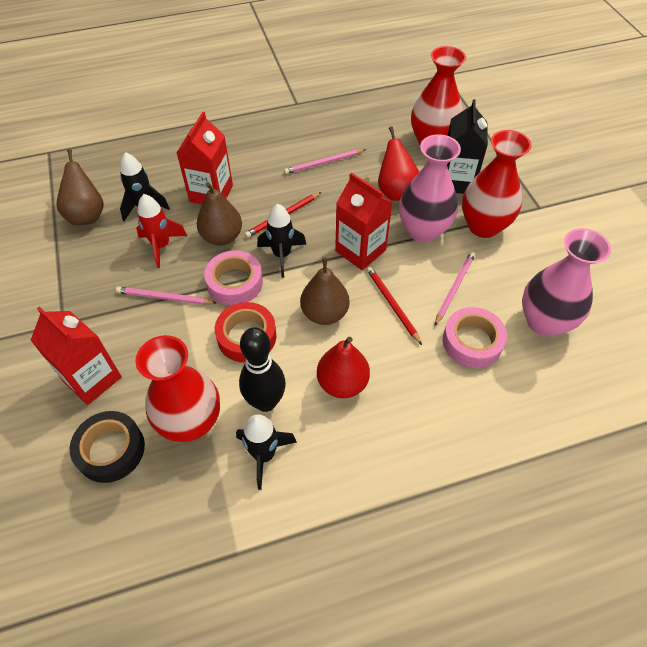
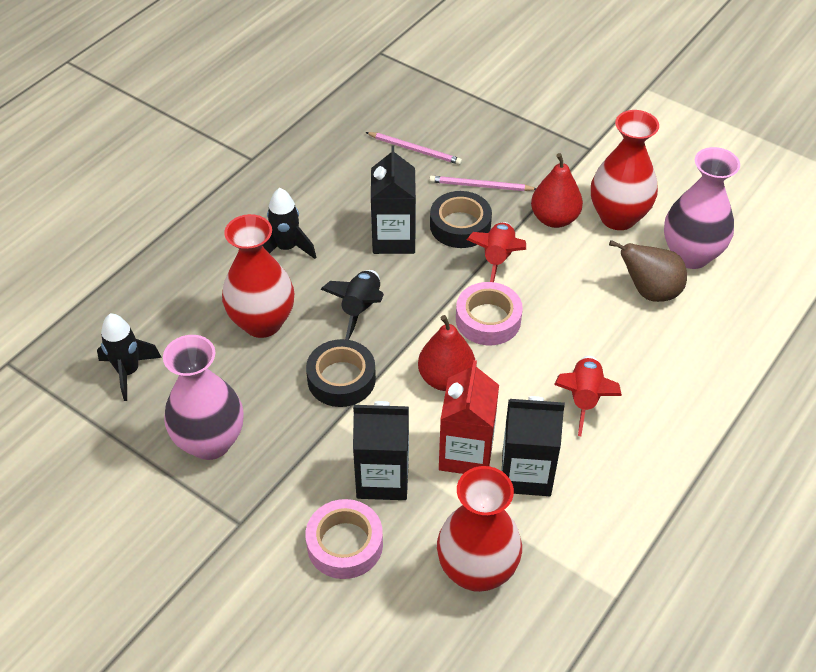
black bowling pin: 1 -> 0
black carton: 1 -> 3
black tape: 1 -> 2
brown pear: 3 -> 1
pink pencil: 3 -> 2
red carton: 3 -> 1
red pencil: 2 -> 0
red rocket: 1 -> 2
red tape: 1 -> 0

